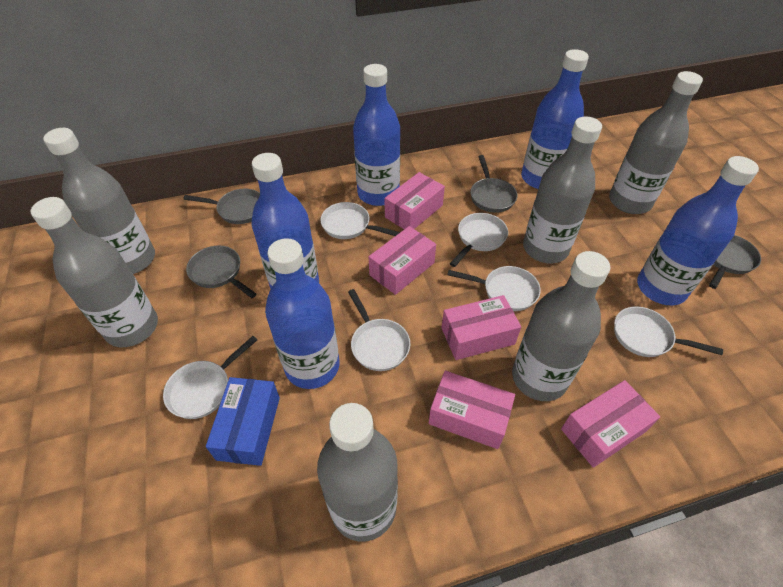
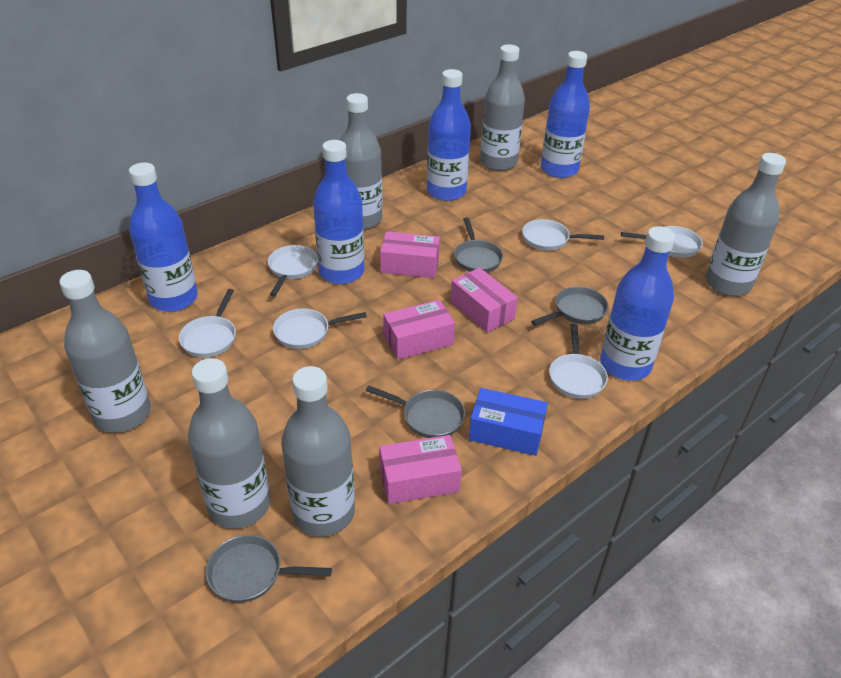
pink box: 5 -> 4

